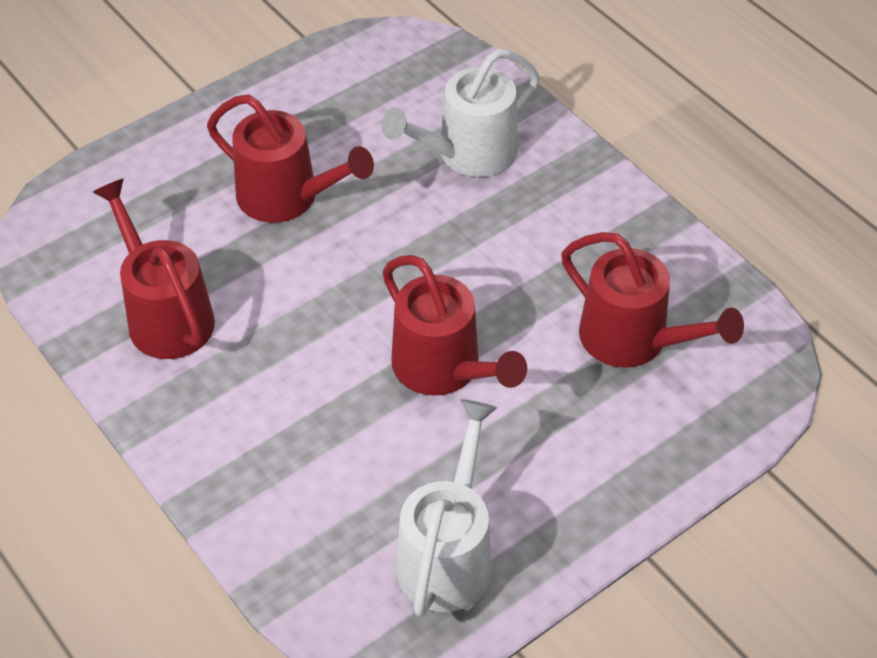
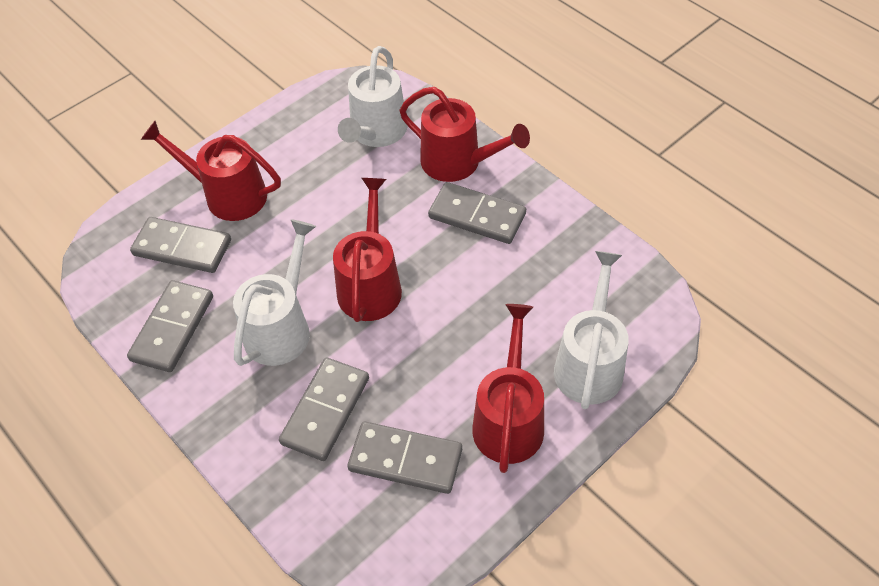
grey domino: 0 -> 5
white watering can: 2 -> 3

